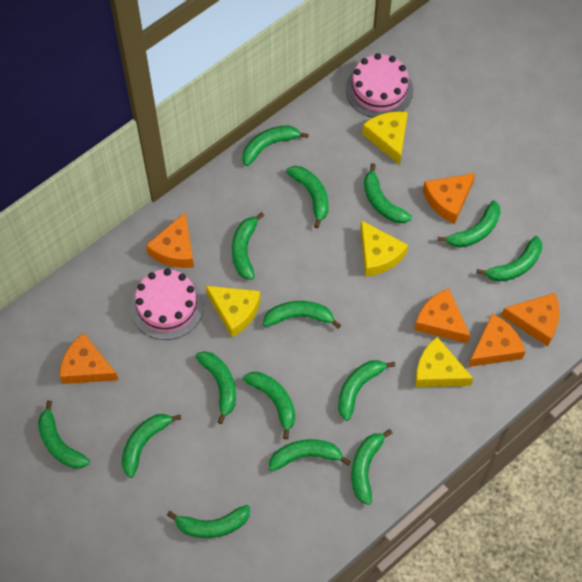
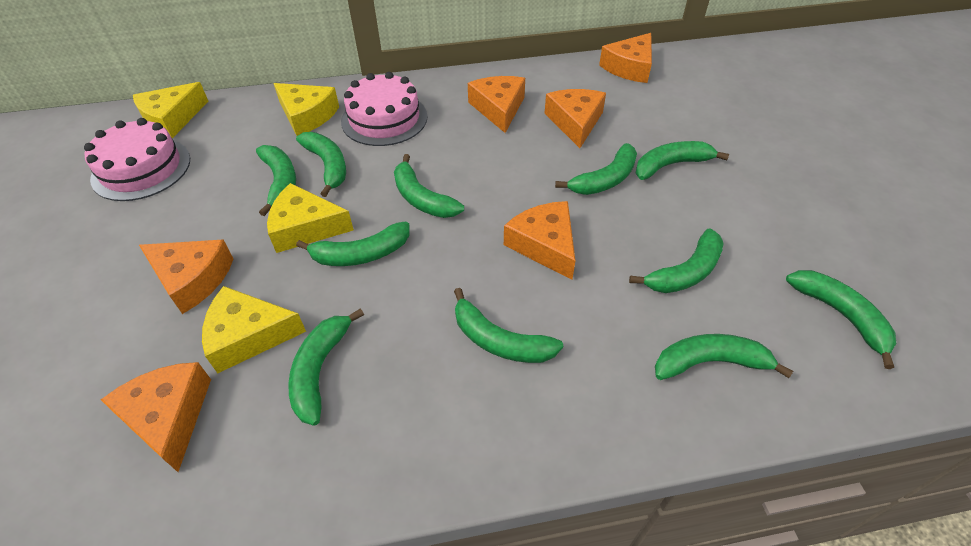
green banana: 15 -> 11

